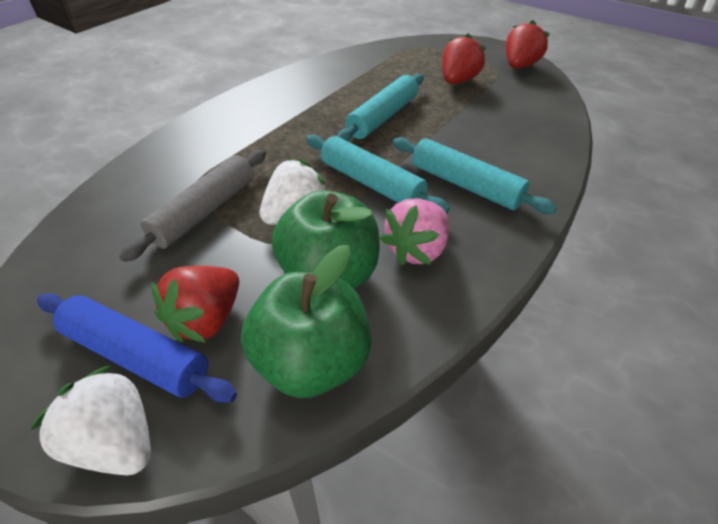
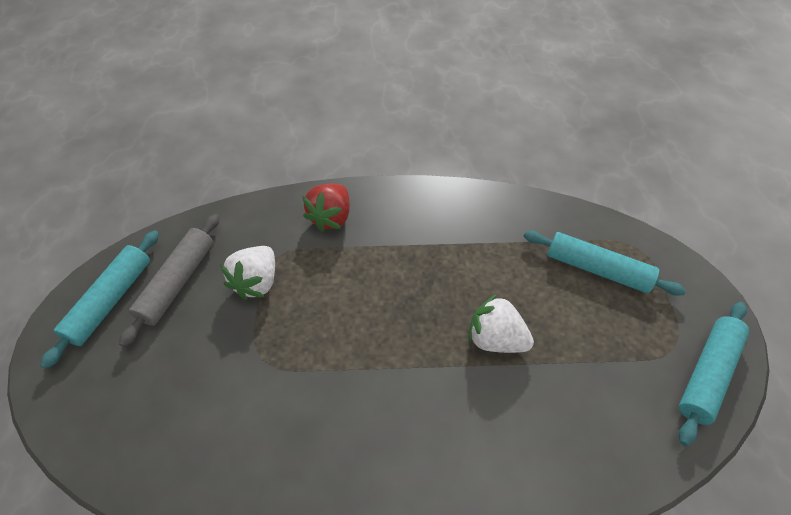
blue rolling pin: 1 -> 0
green apple: 2 -> 0
pink strawberry: 1 -> 0
red strawberry: 3 -> 1

